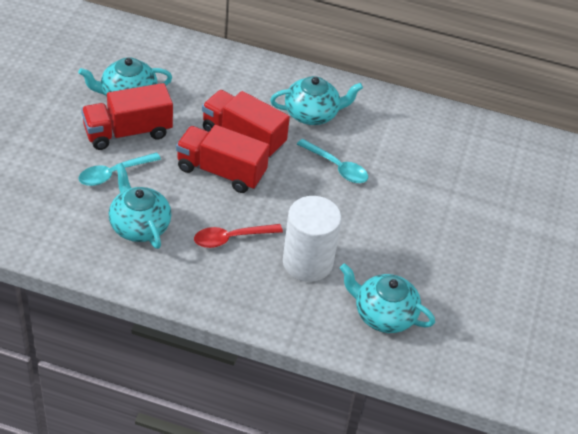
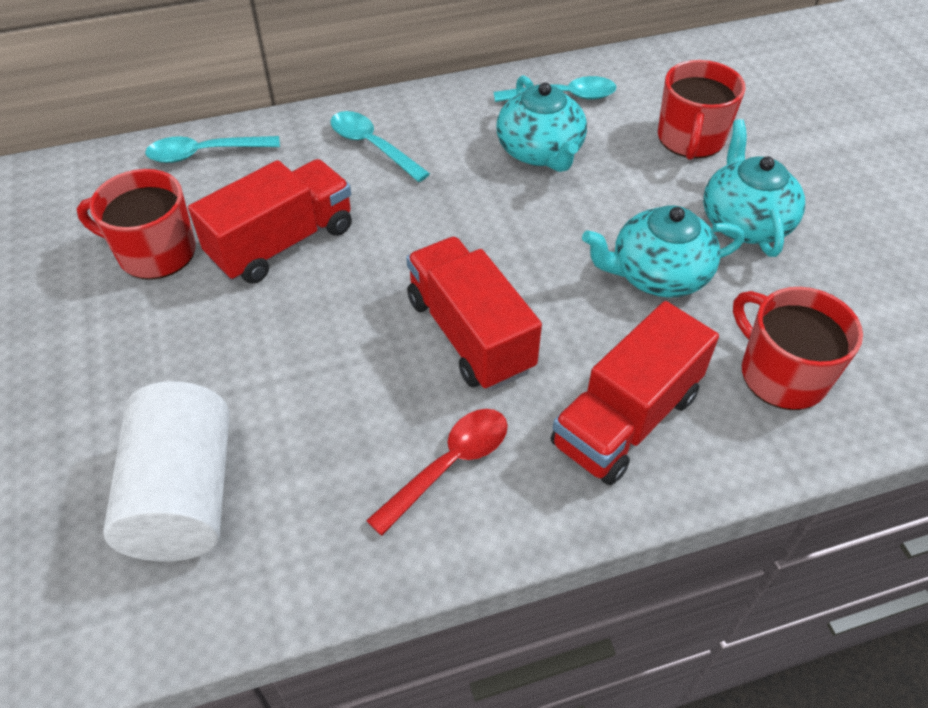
red mug: 0 -> 3
turquoise spoon: 2 -> 3
turquoise teapot: 4 -> 3

